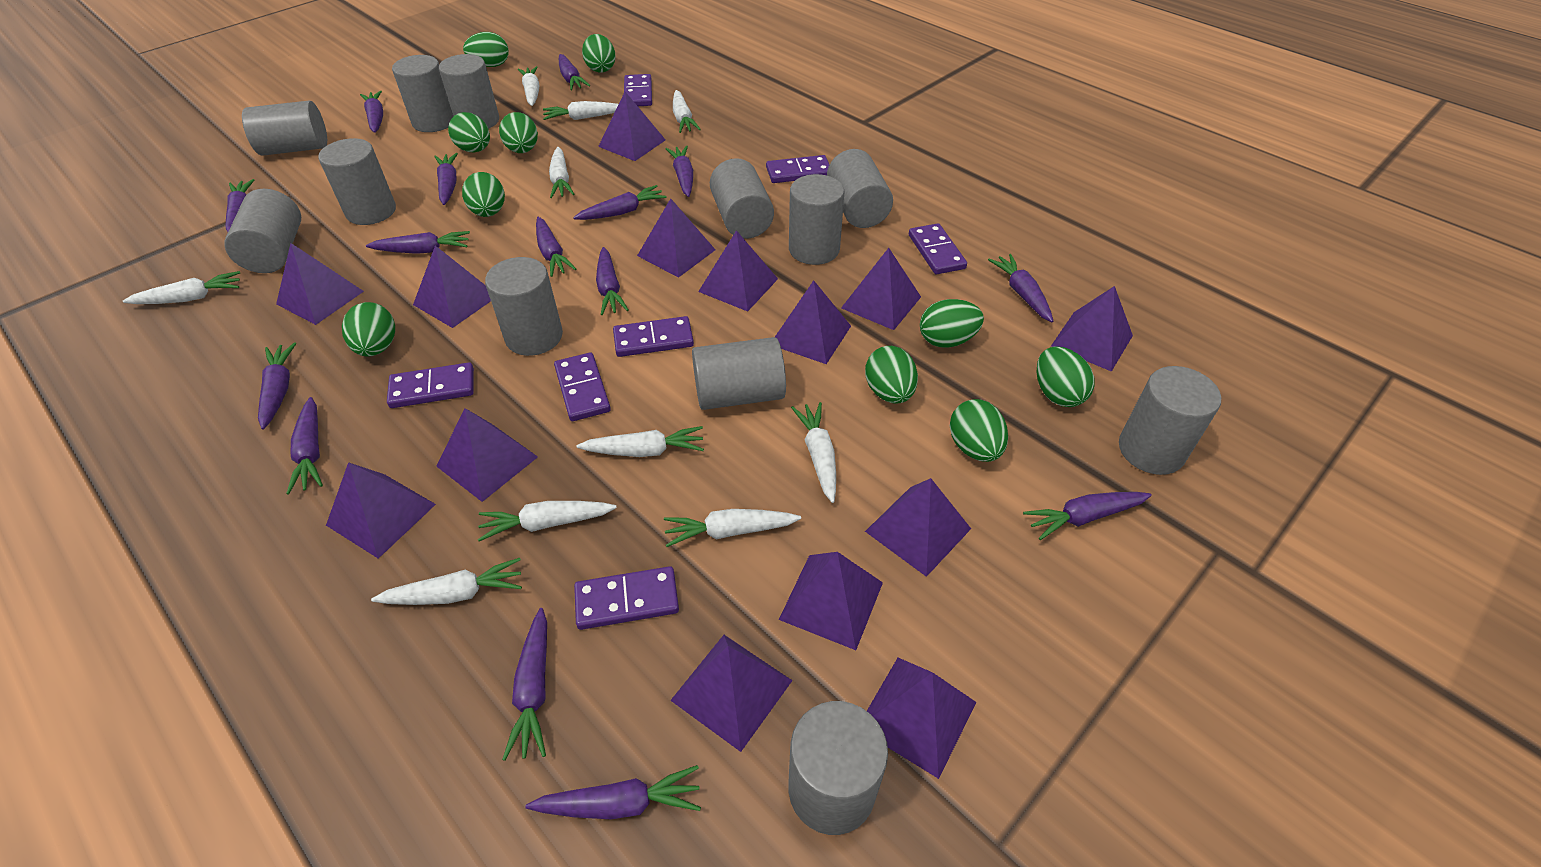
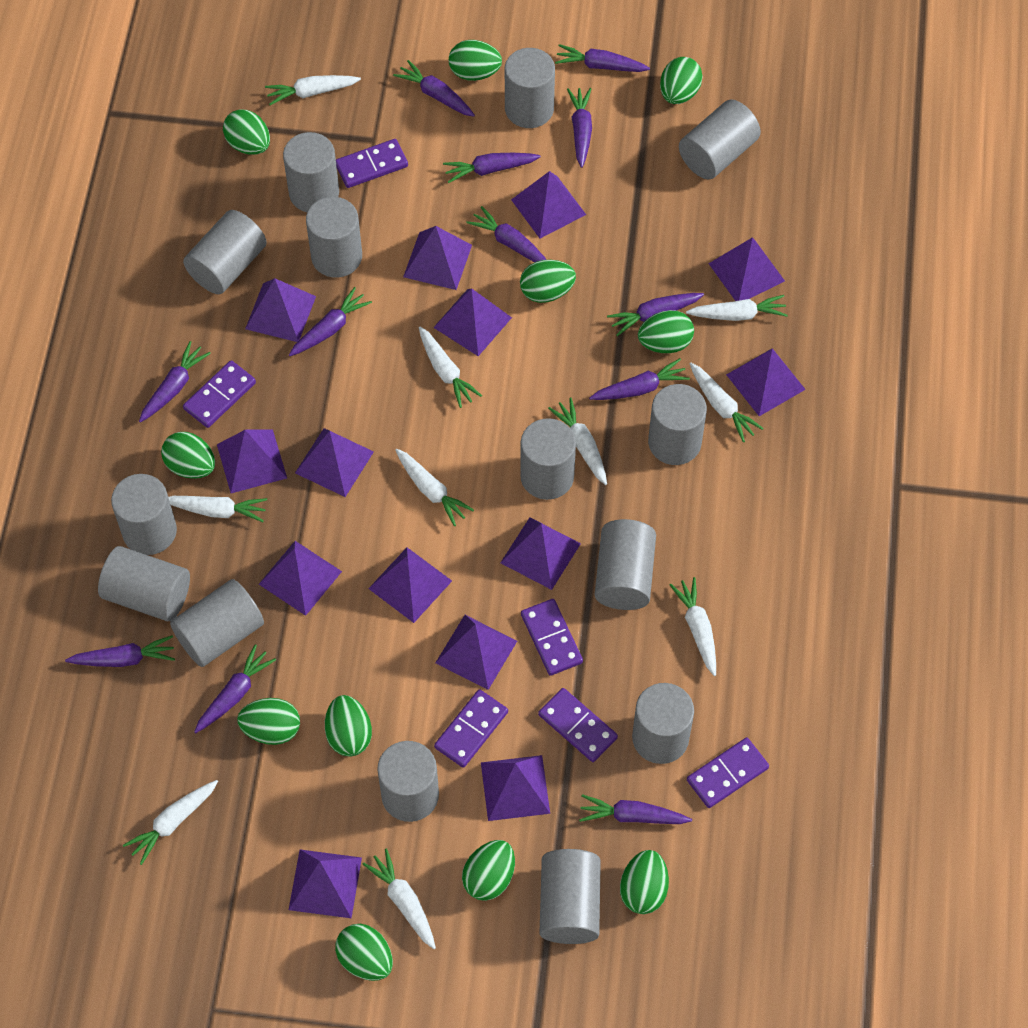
green egg: 10 -> 11
grey cylinder: 12 -> 14
purple carrot: 15 -> 12
purple domino: 7 -> 6

